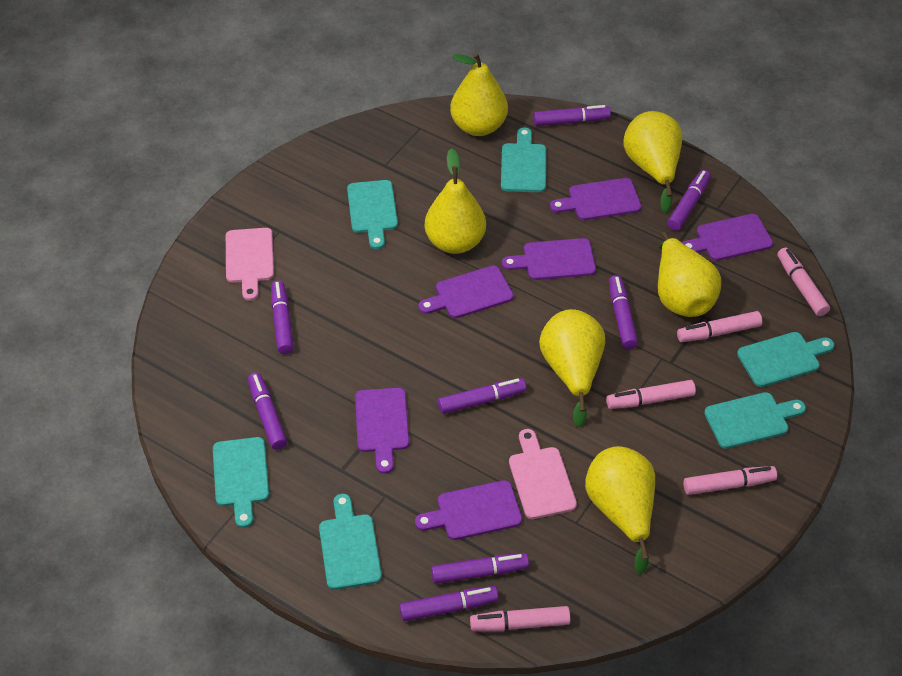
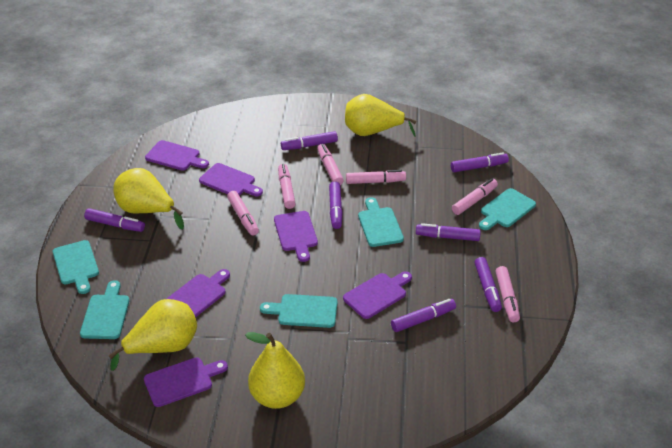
pink cutting board: 2 -> 0
pink marker: 5 -> 6
purple marker: 8 -> 7
turquoise cutting board: 6 -> 5
yellow pear: 6 -> 4

